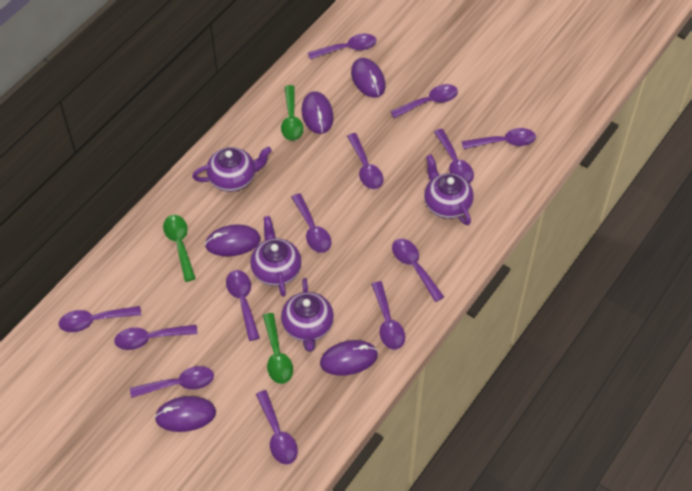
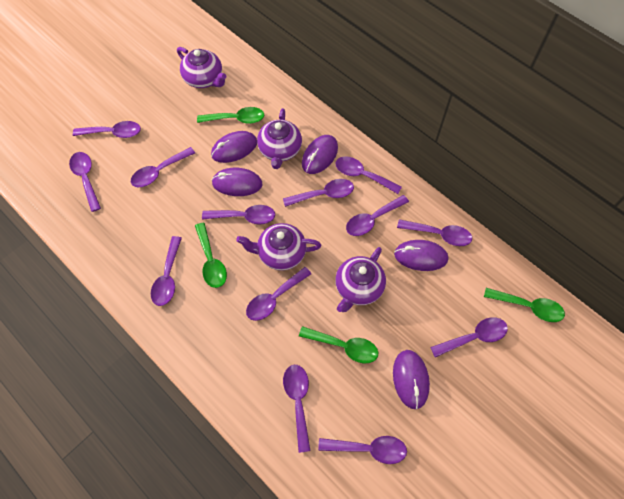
green spoon: 3 -> 4

